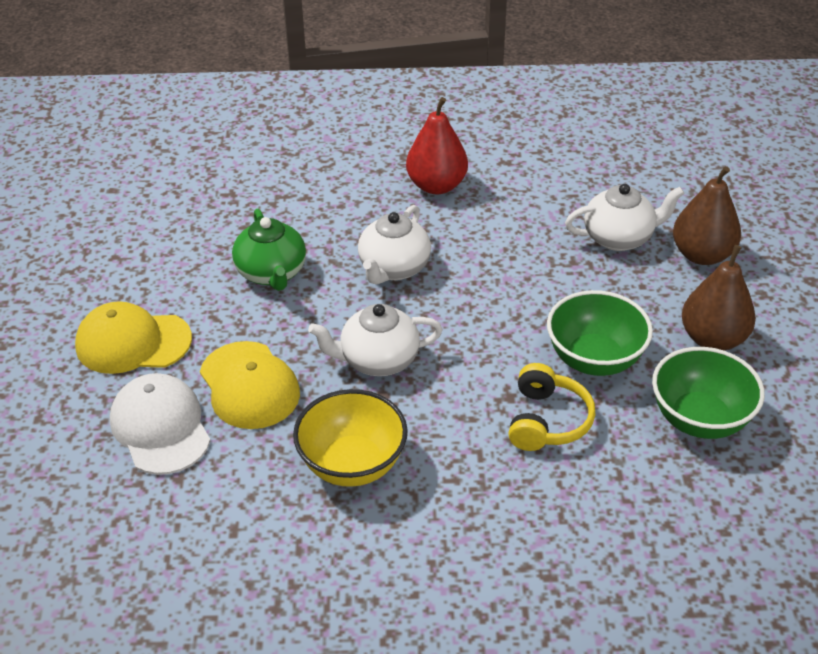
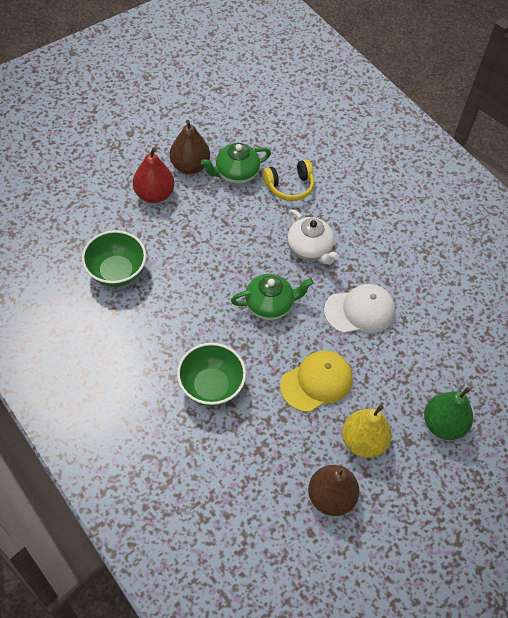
green pear: 0 -> 1
green teapot: 1 -> 2
white teapot: 3 -> 1
yellow bowl: 1 -> 0
yellow cap: 2 -> 1
yellow pear: 0 -> 1

